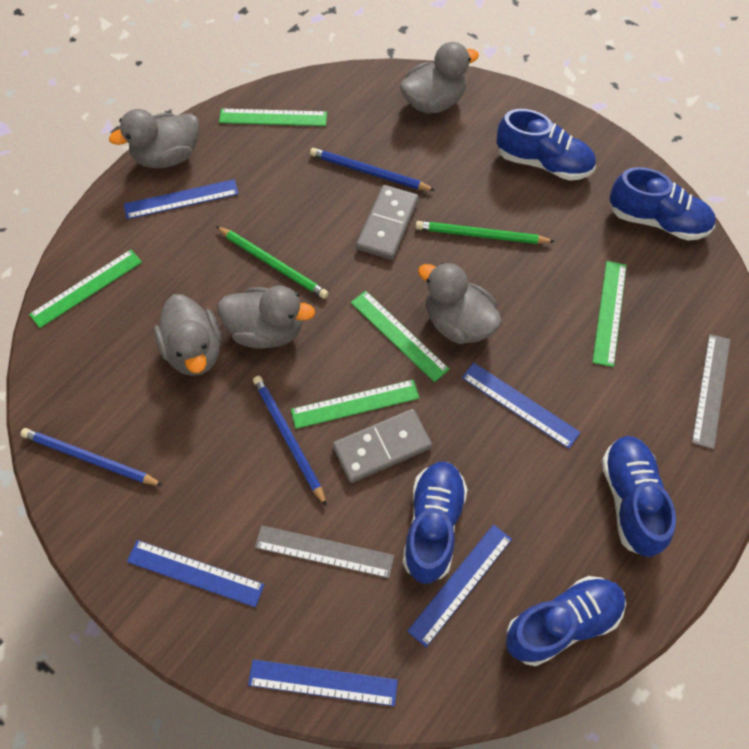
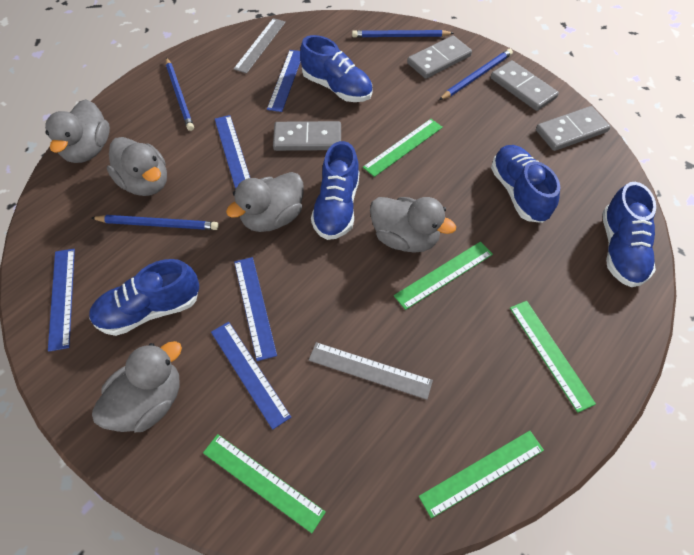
blue pencil: 3 -> 4
green pencil: 2 -> 0
grey domino: 2 -> 4

